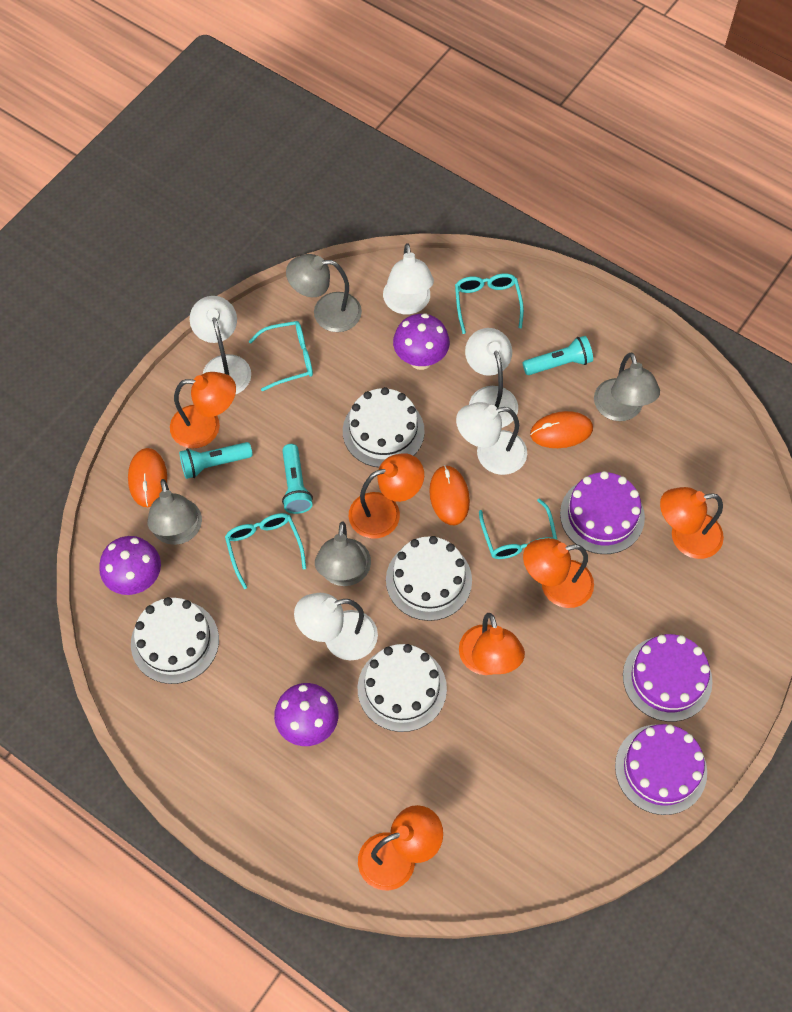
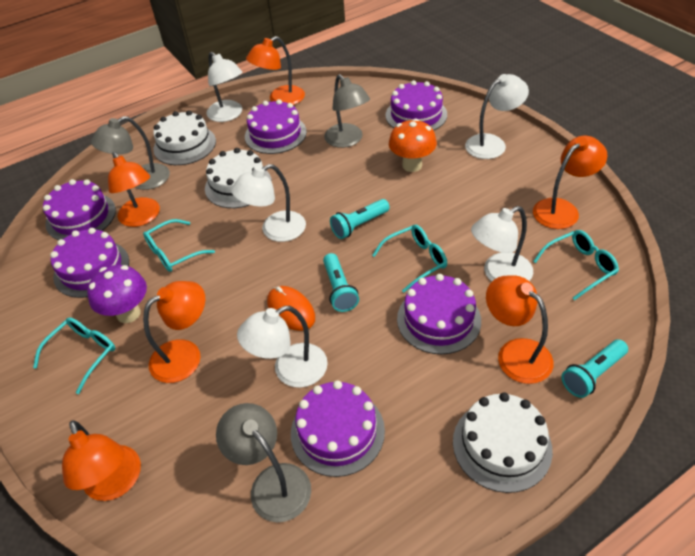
grey lamp: 4 -> 3
orange mouse: 3 -> 1
orange mushroom: 0 -> 1
purple cake: 3 -> 6
purple mushroom: 3 -> 1
white cake: 4 -> 3

